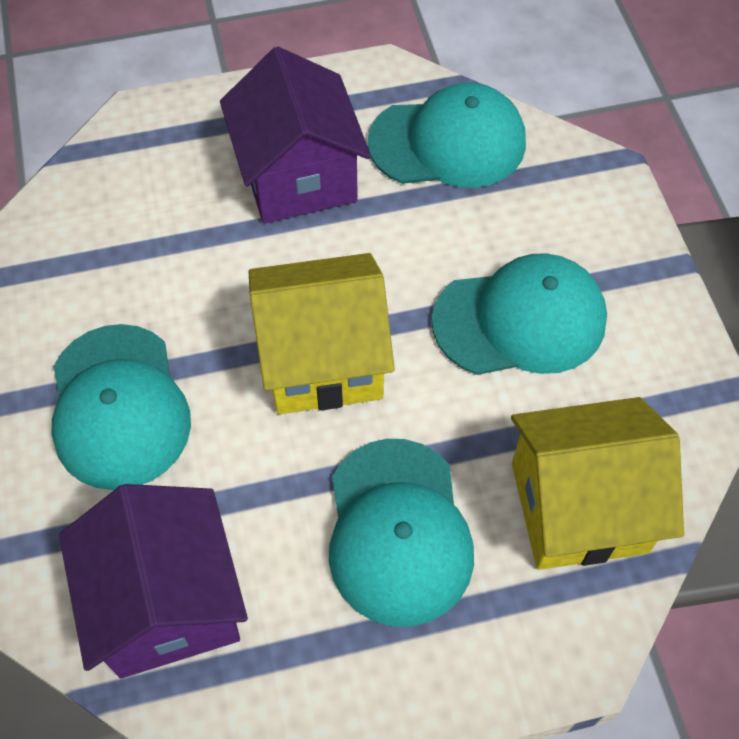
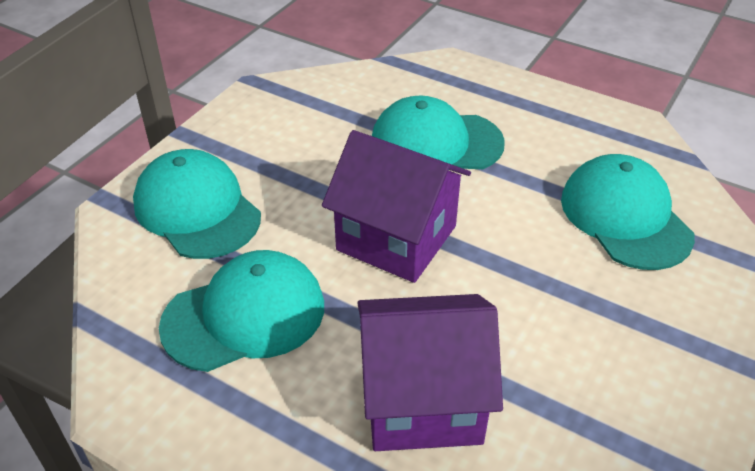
yellow house: 2 -> 0

